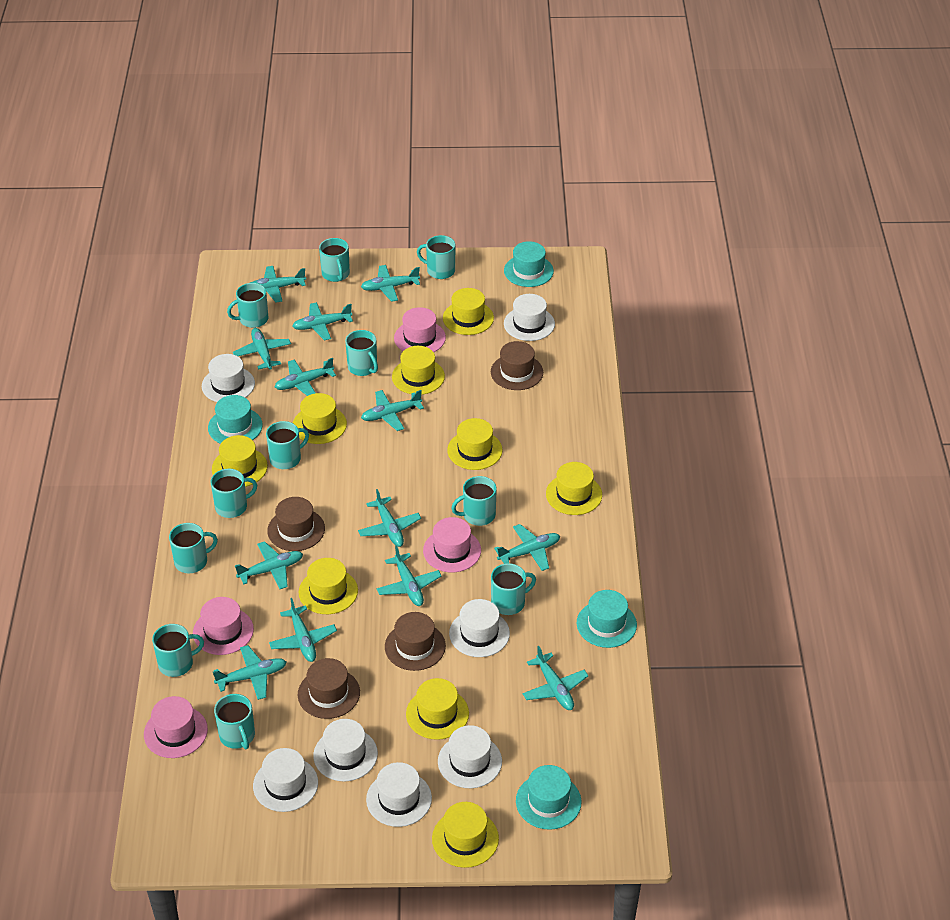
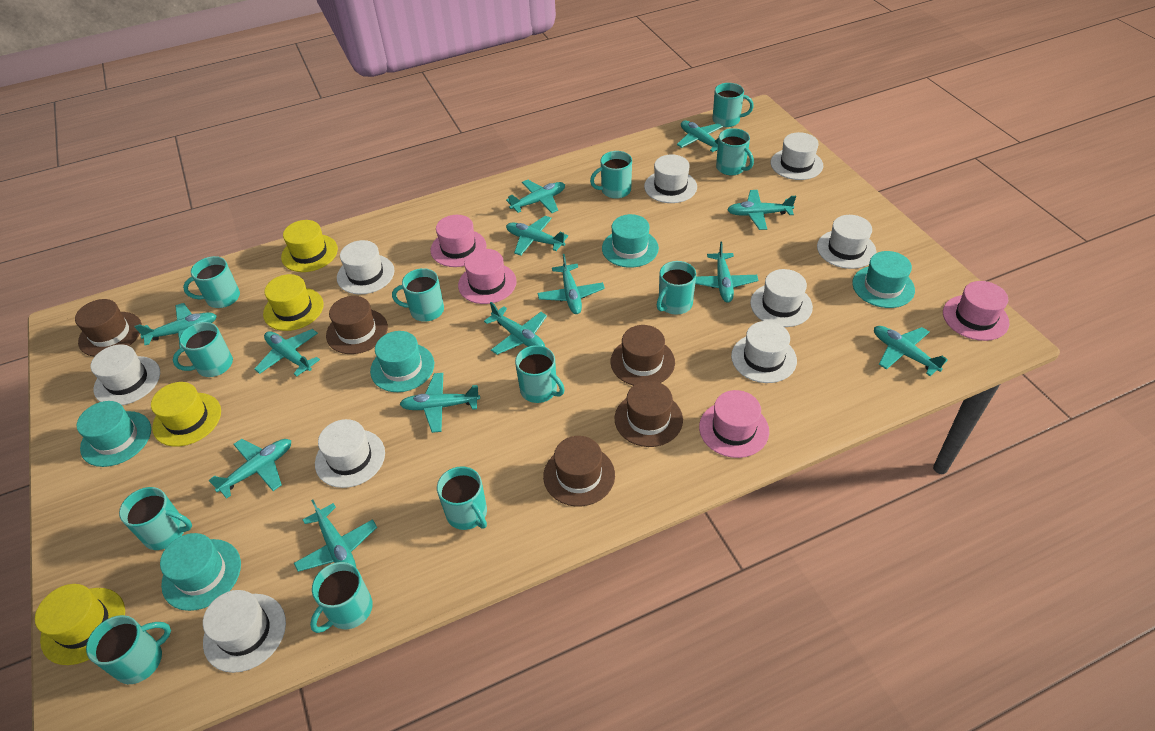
brown hat: 4 -> 5
turquoise hat: 4 -> 5
turquoise mug: 11 -> 12
white hat: 7 -> 9
yellow hat: 9 -> 4

